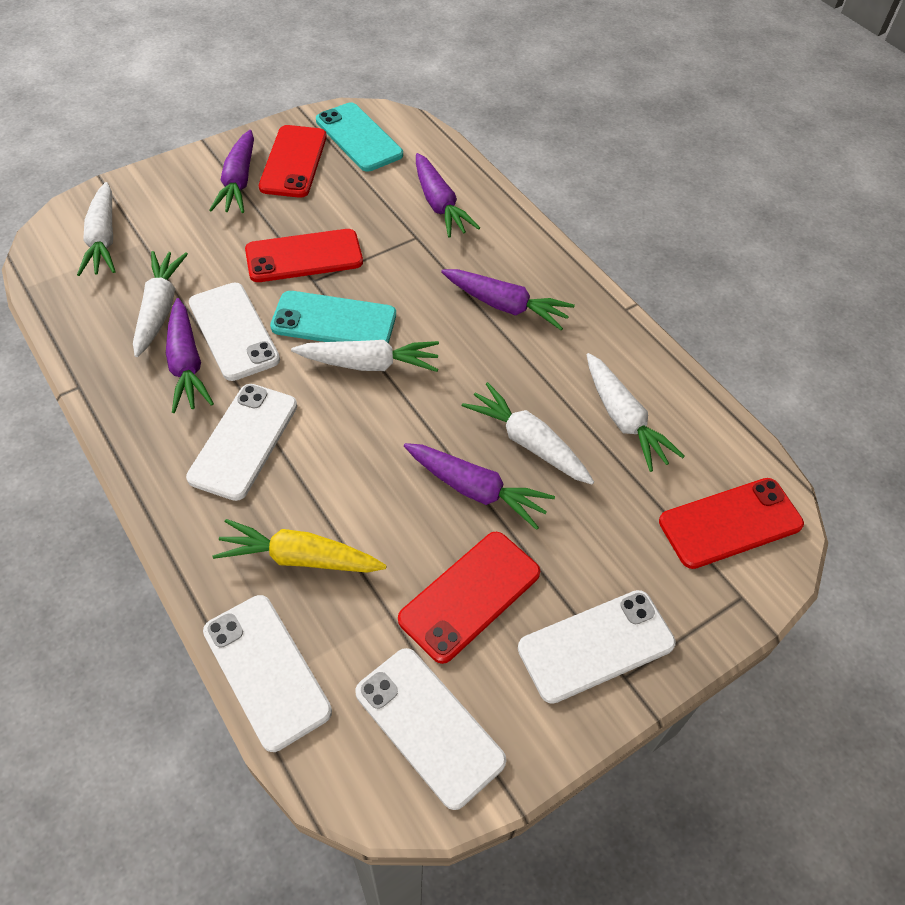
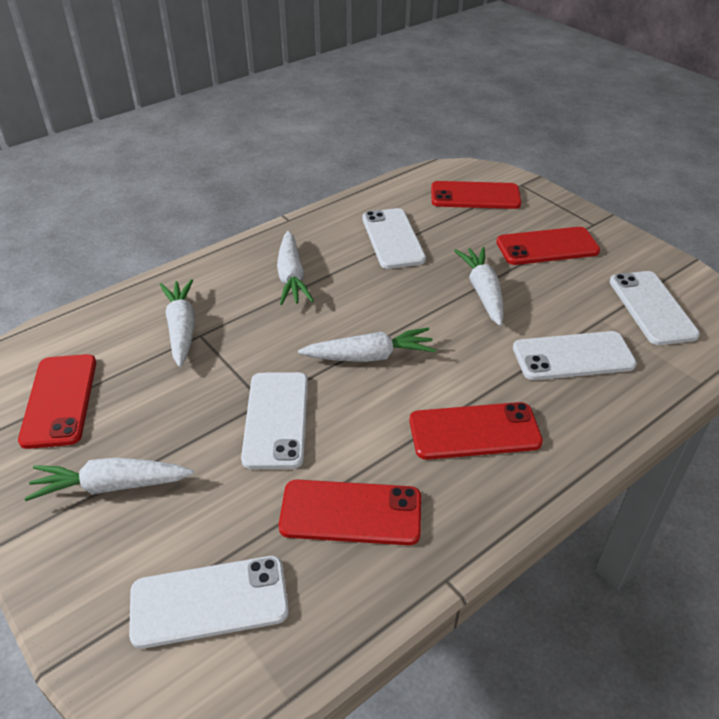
purple carrot: 5 -> 0
red phone: 4 -> 5
turquoise phone: 2 -> 0
yellow carrot: 1 -> 0

